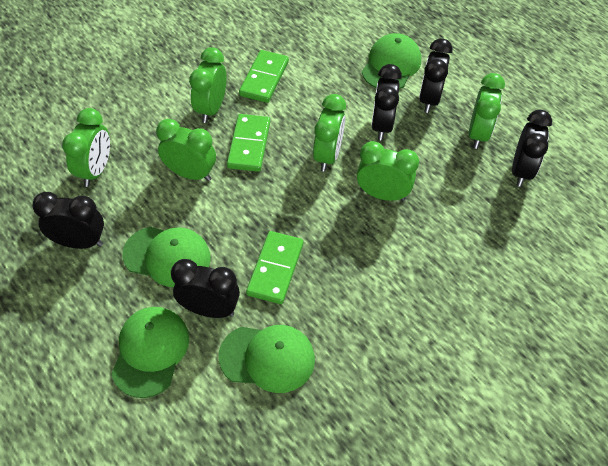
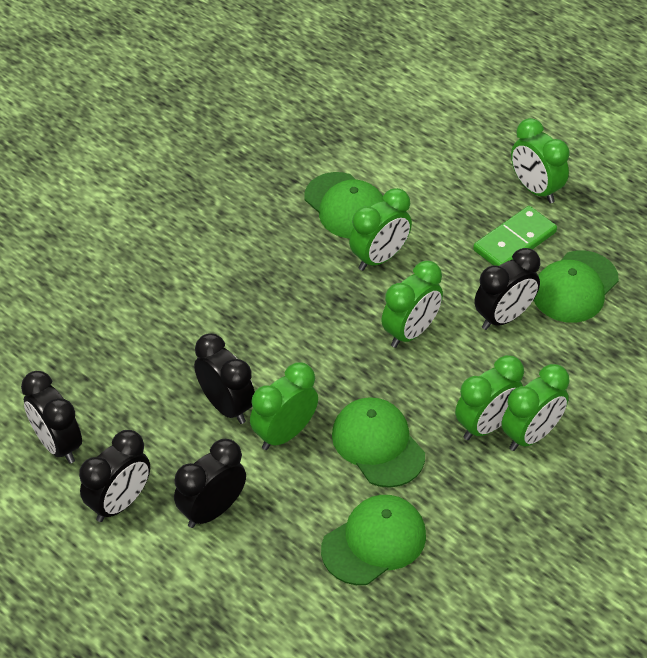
green domino: 3 -> 1

